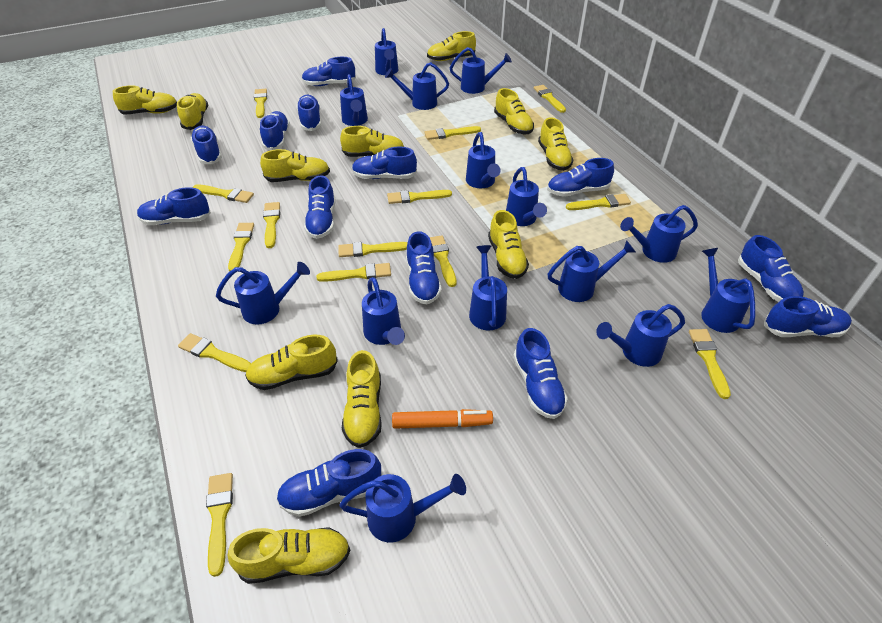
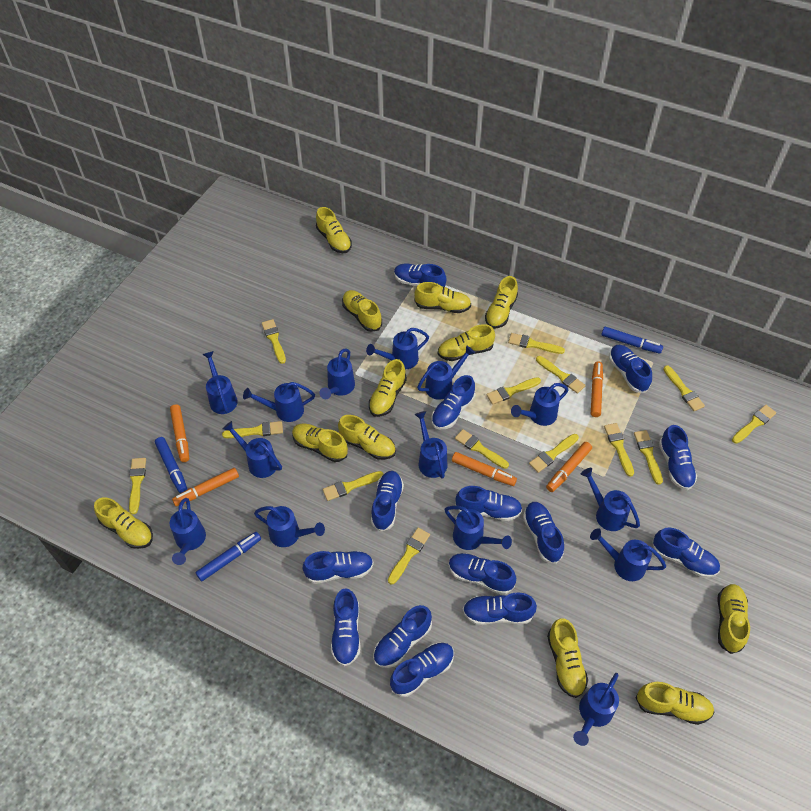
blue marker: 0 -> 3
blue shoe: 13 -> 14
orange marker: 1 -> 5
yellow shoe: 11 -> 12

